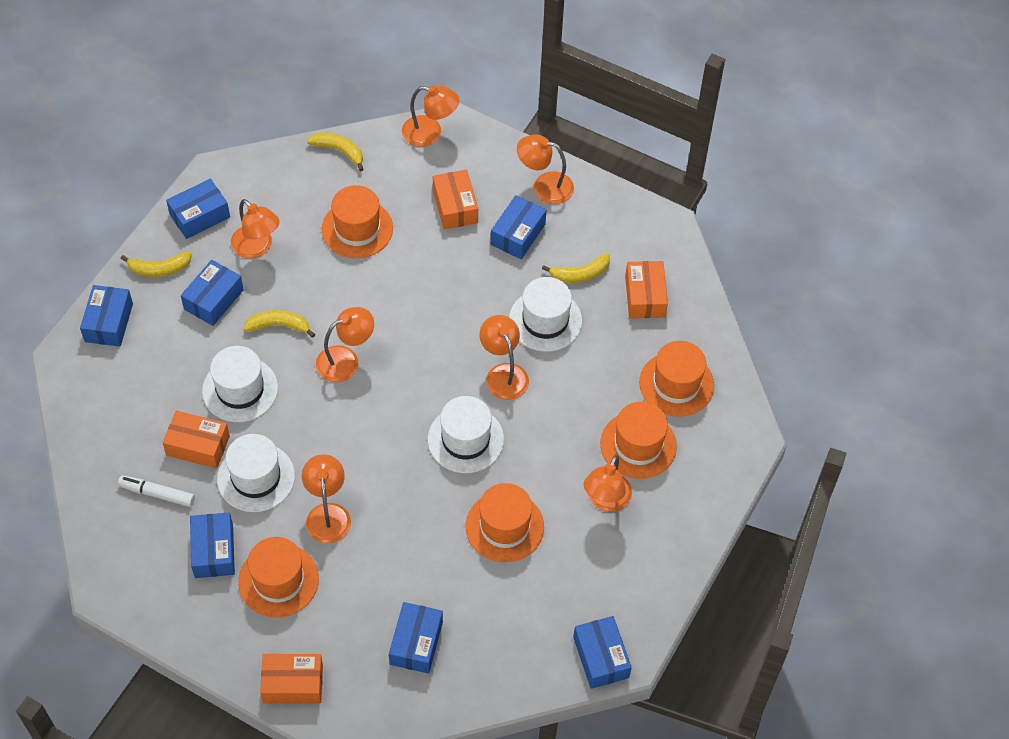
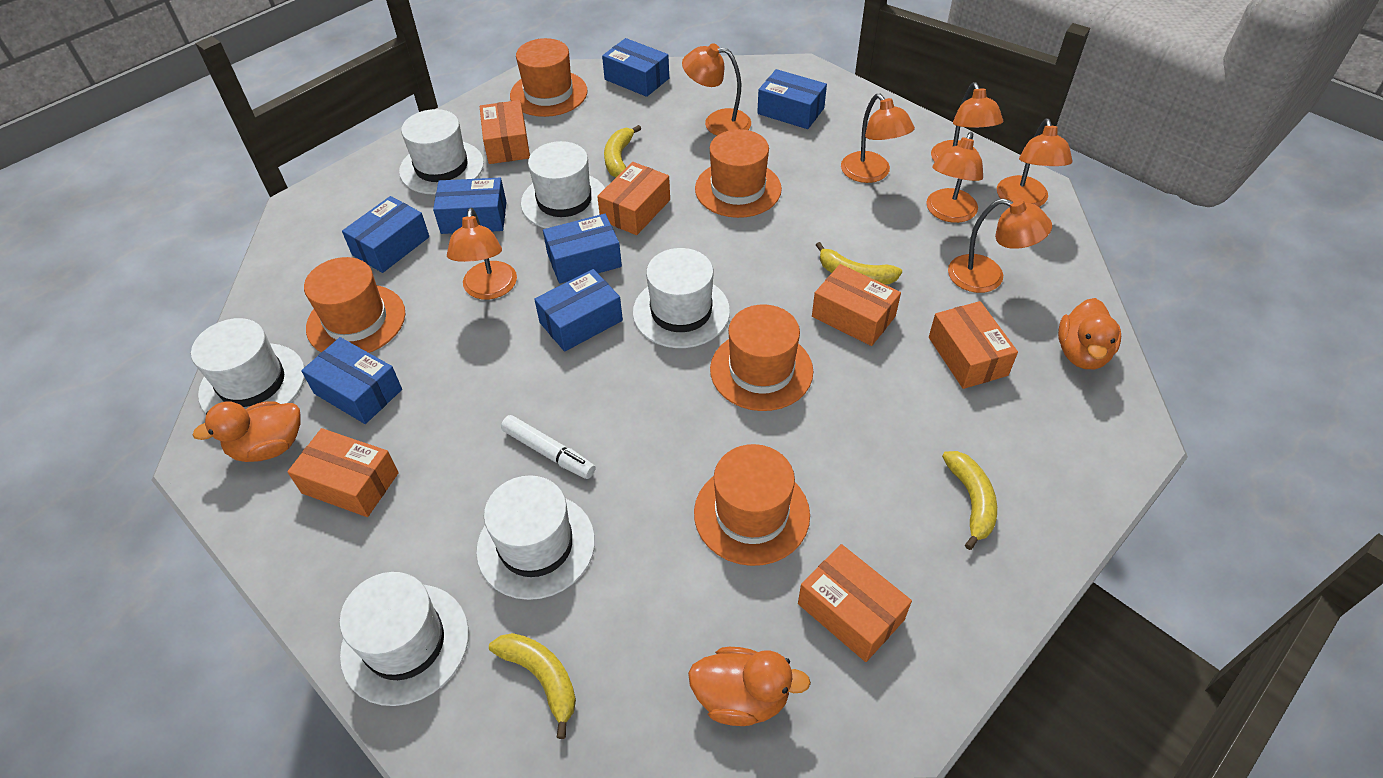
orange box: 4 -> 6
orange duck: 0 -> 3
white hat: 4 -> 6

